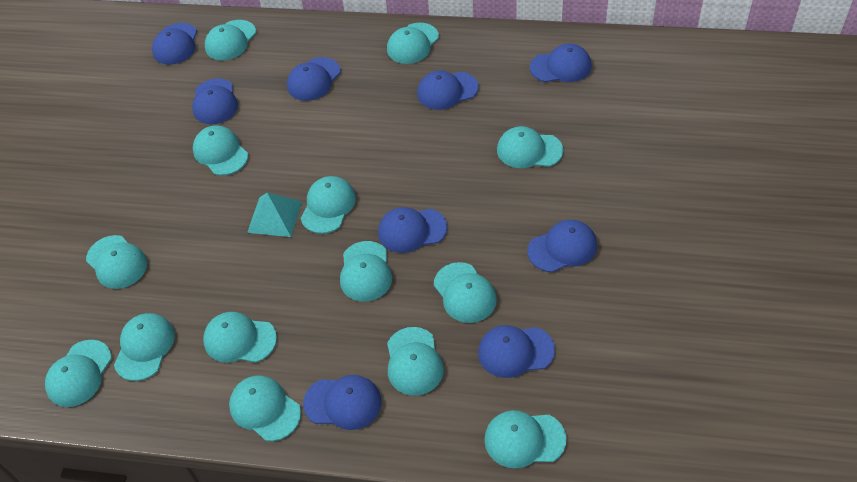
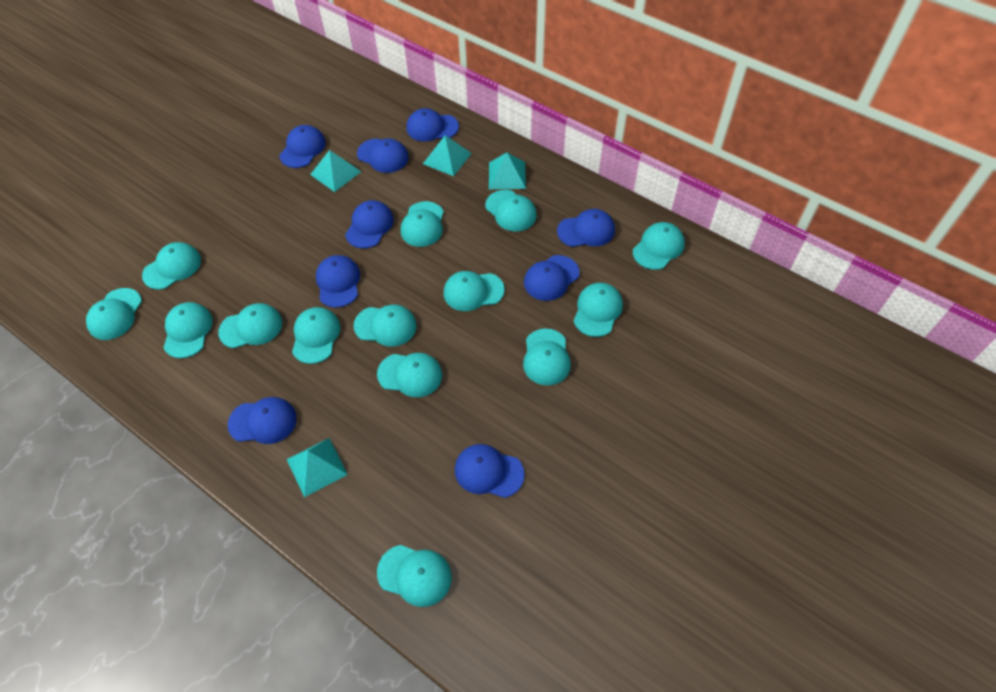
turquoise pyramid: 1 -> 4

